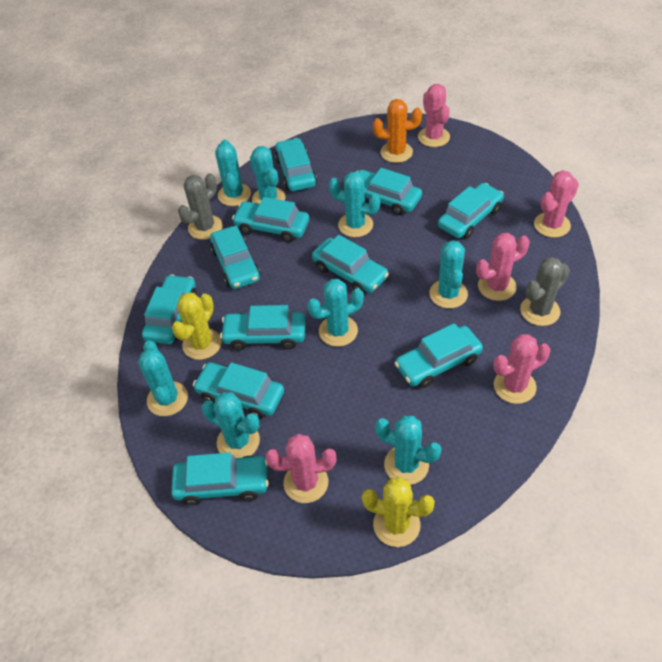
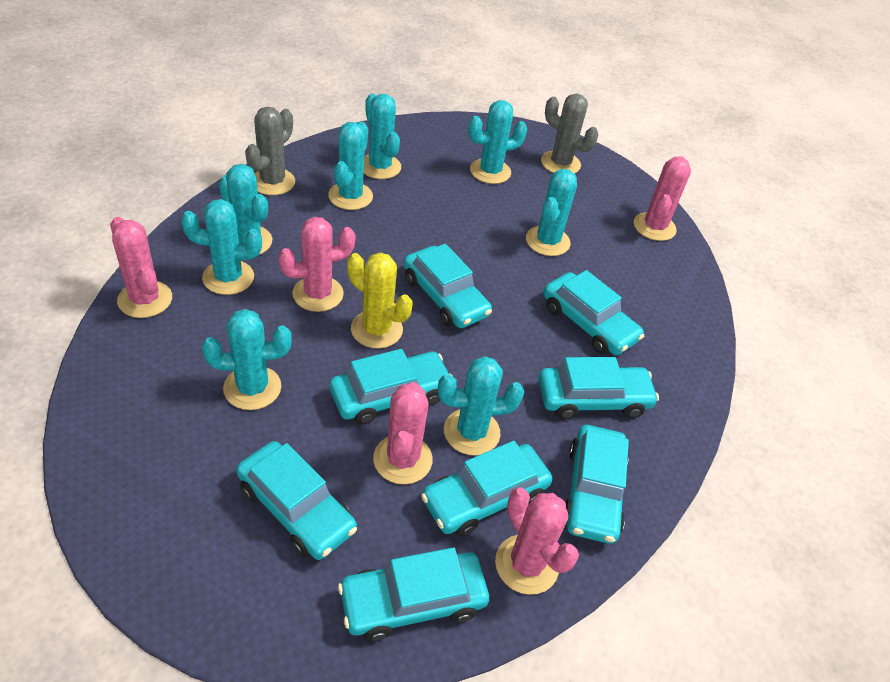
orange cactus: 1 -> 0
turquoise car: 11 -> 8
yellow cactus: 2 -> 1

